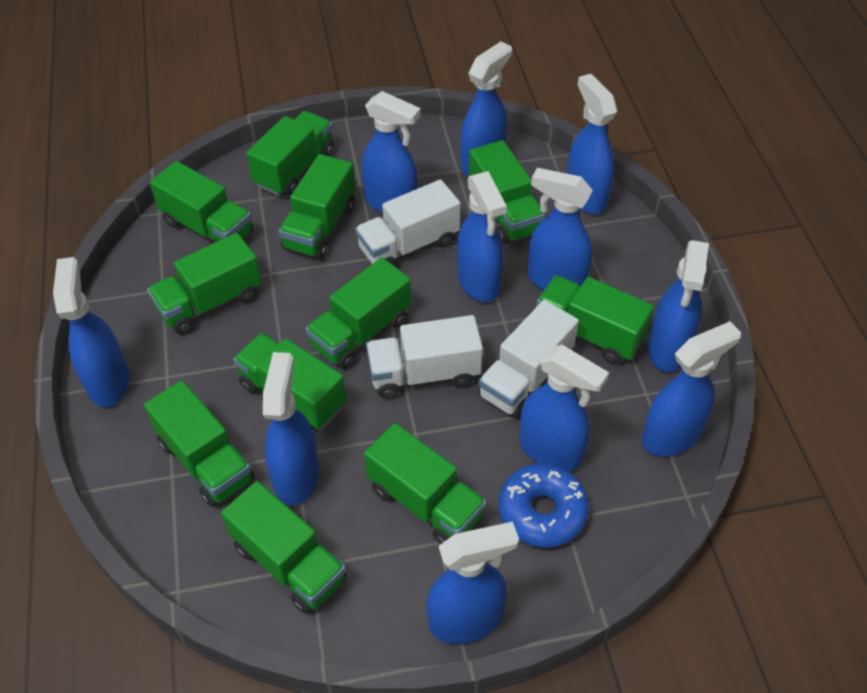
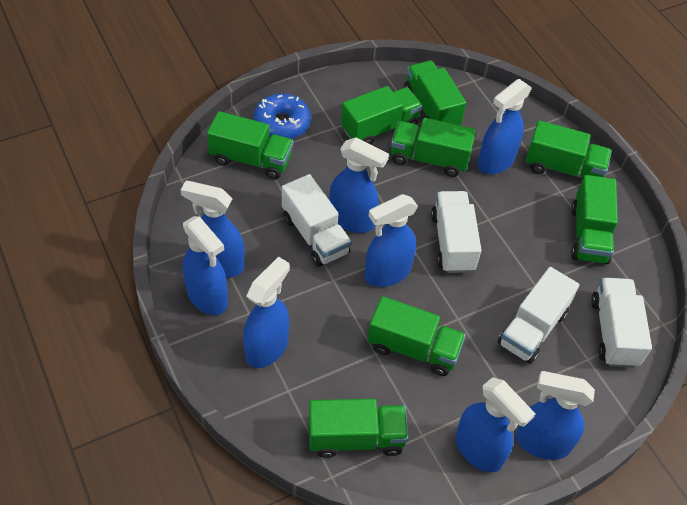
blue spray bottle: 11 -> 8
green truck: 11 -> 8
white truck: 3 -> 4

